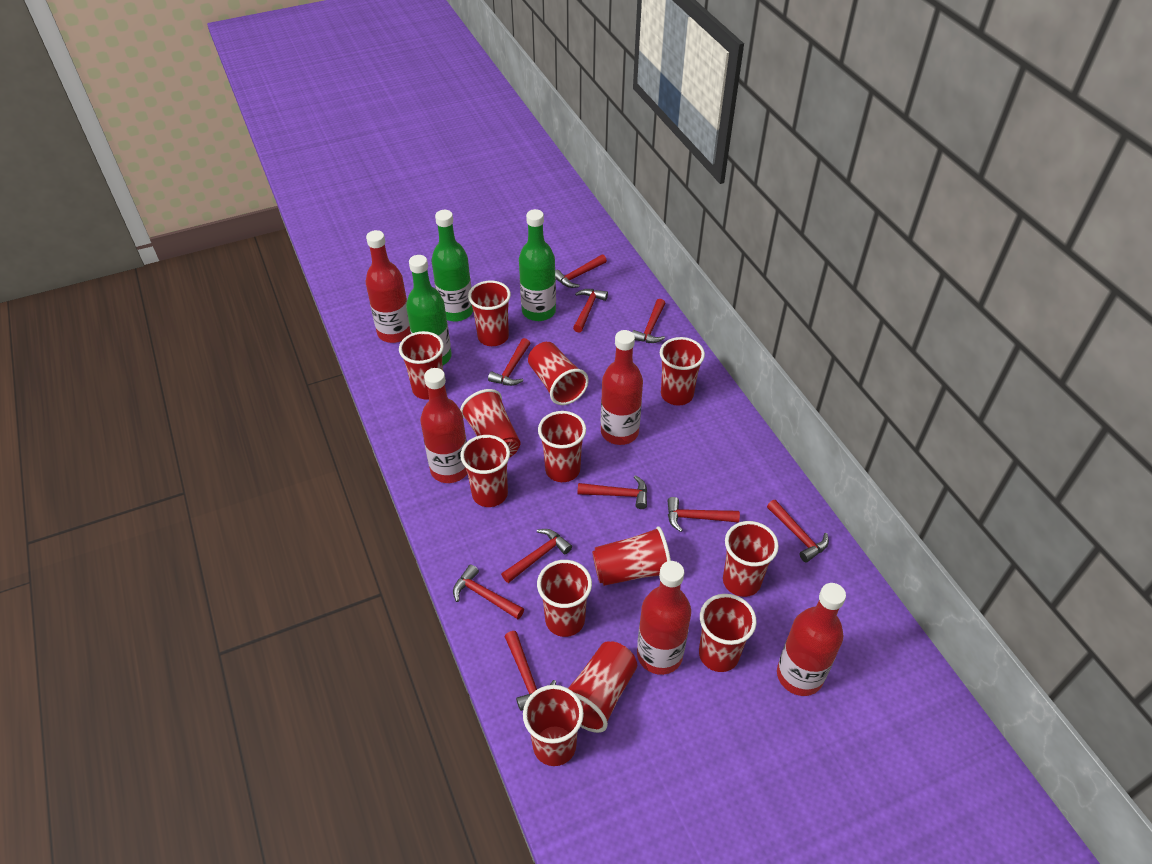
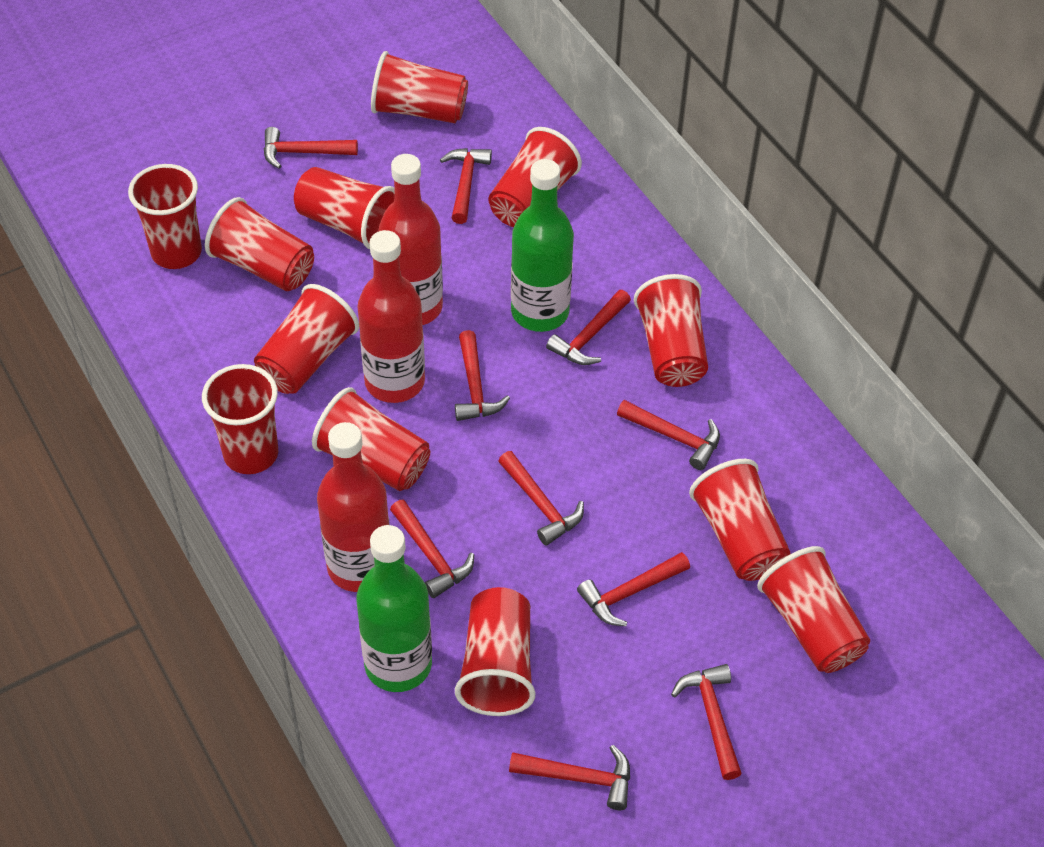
green bottle: 3 -> 2
red bottle: 5 -> 3
red cup: 13 -> 12

